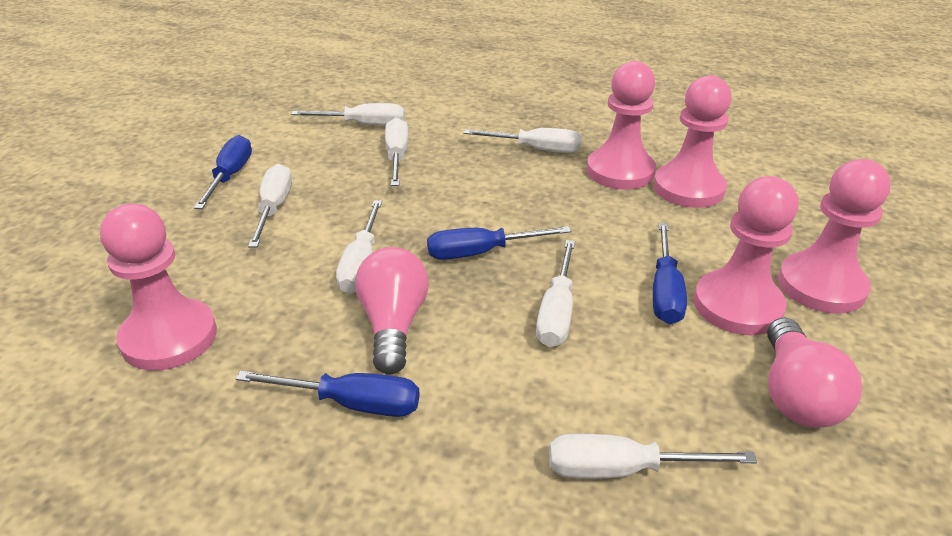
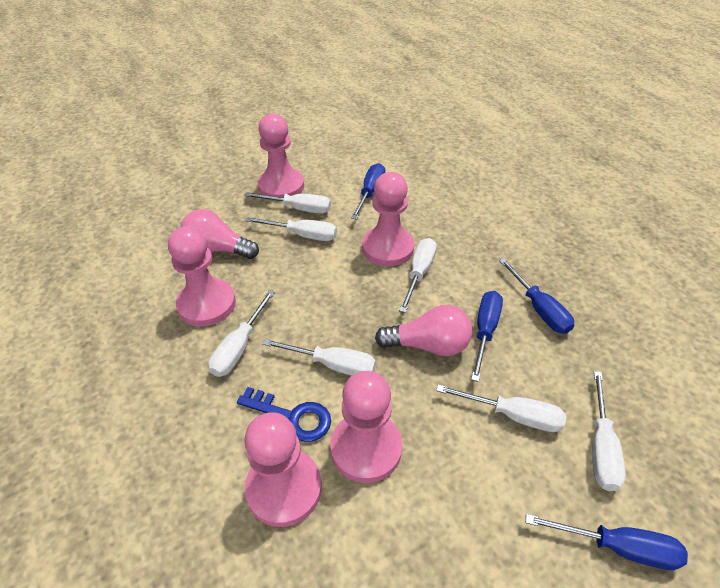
blue key: 0 -> 1

